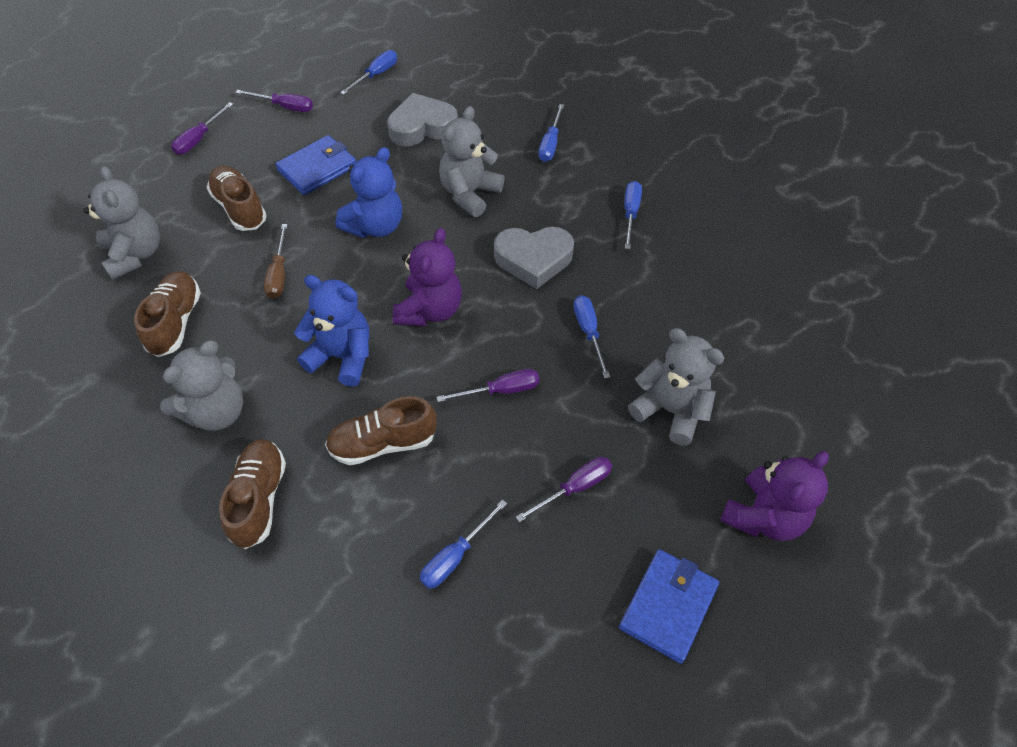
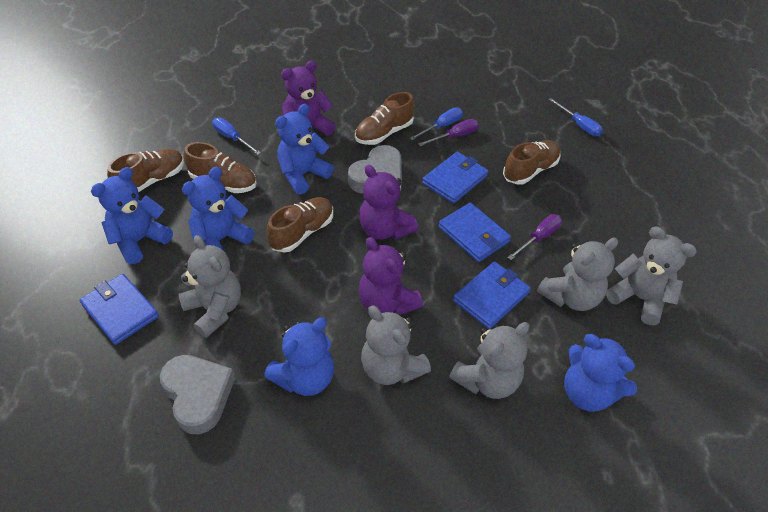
blue screwdriver: 5 -> 3
blue teddy bear: 2 -> 5
blue wallet: 2 -> 4
brown screwdriver: 1 -> 0
brown shoe: 4 -> 5
grey teddy bear: 4 -> 5
purple screwdriver: 4 -> 2
purple teddy bear: 2 -> 3

